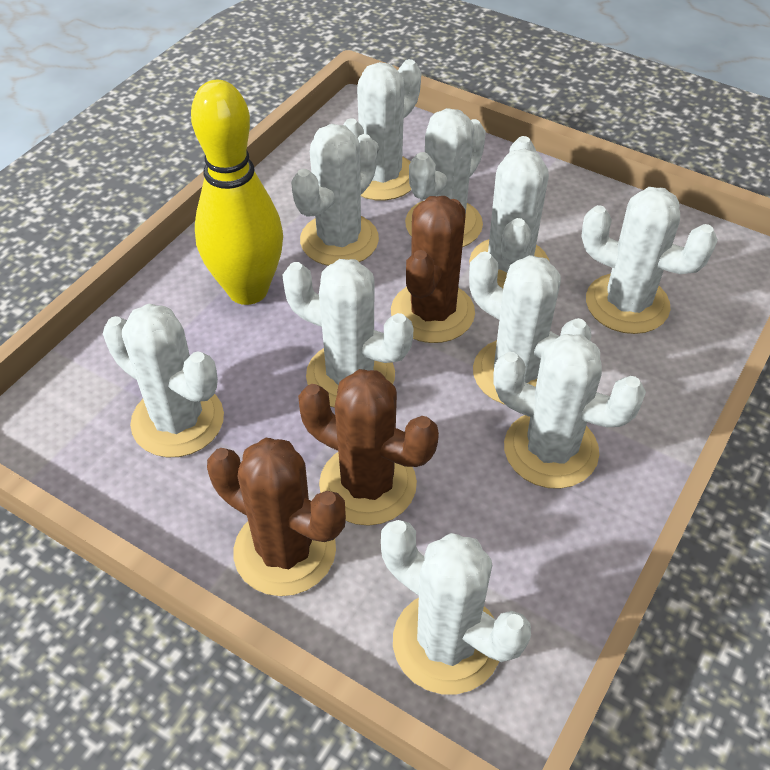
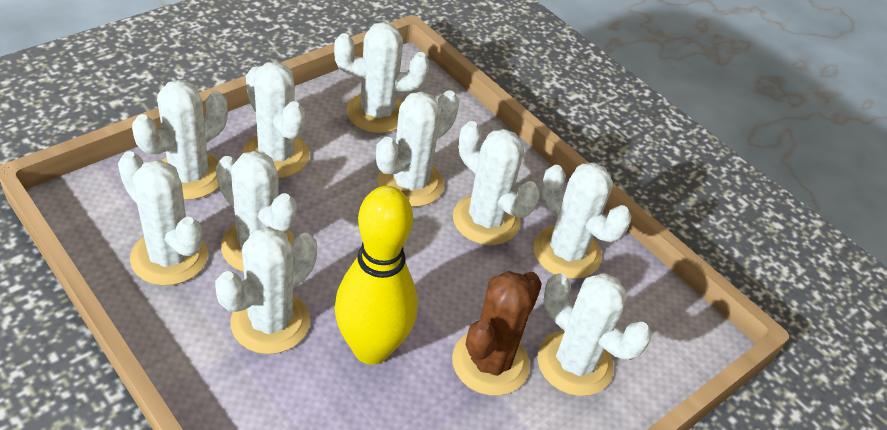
brown cactus: 3 -> 1

